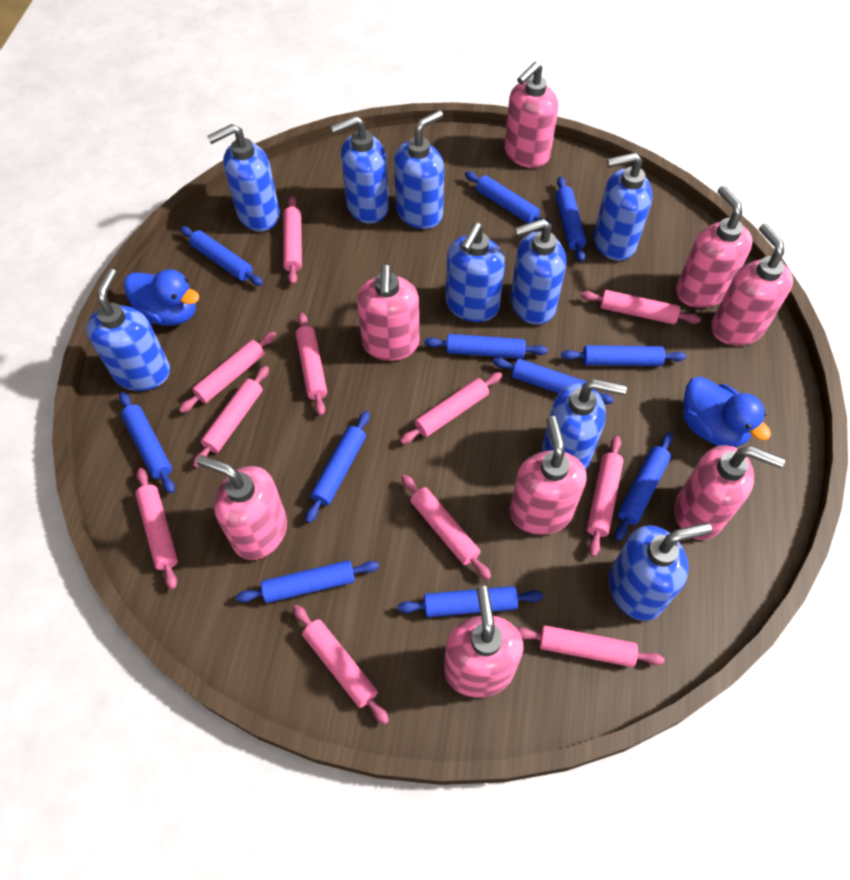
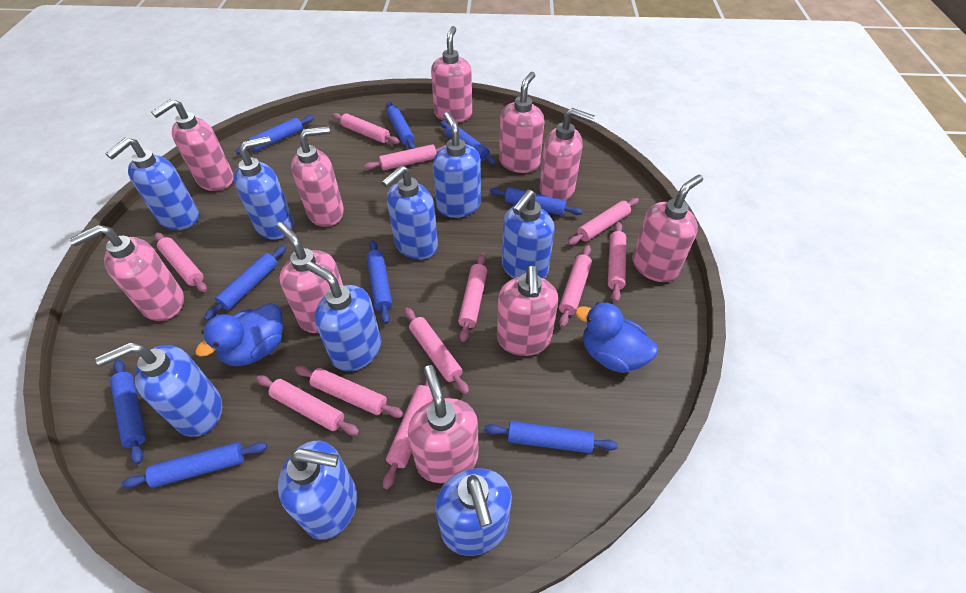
blue rolling pin: 11 -> 9
pink soap dispenser: 8 -> 10

